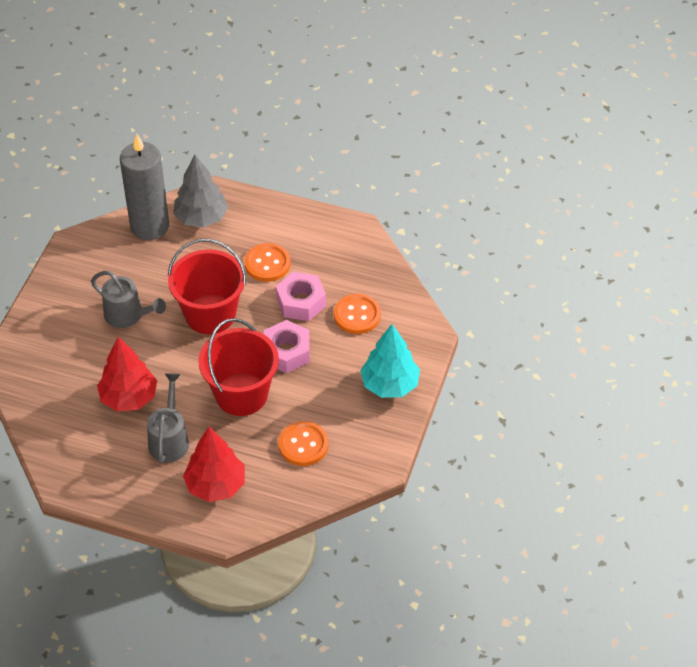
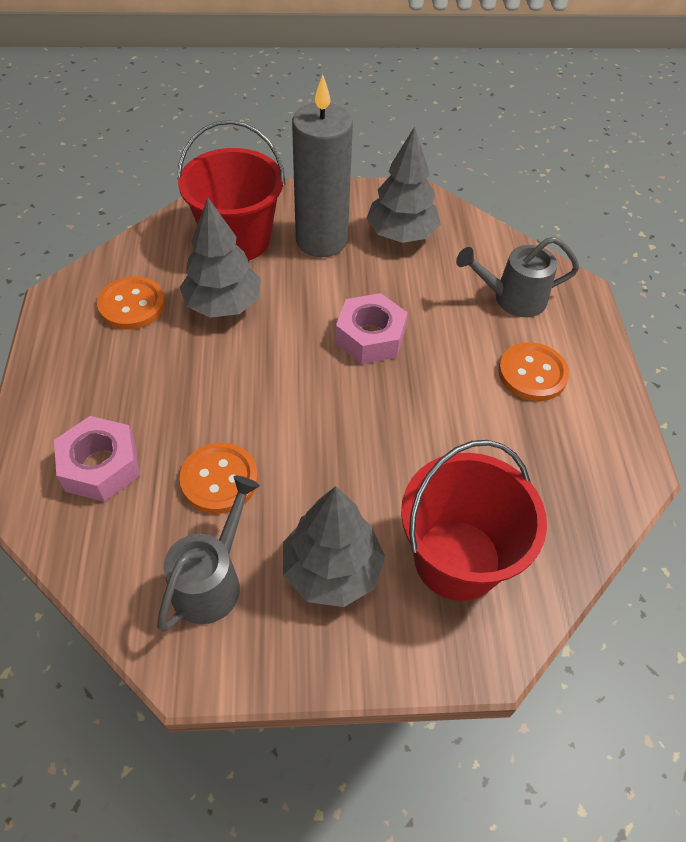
grey tree: 1 -> 3
red tree: 2 -> 0
turquoise tree: 1 -> 0

